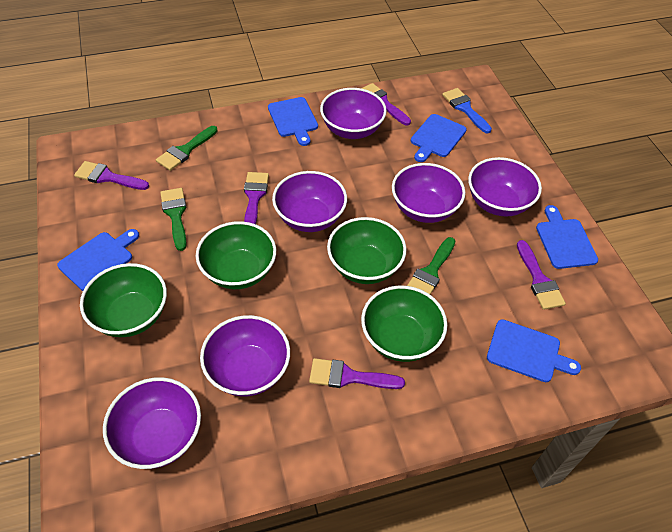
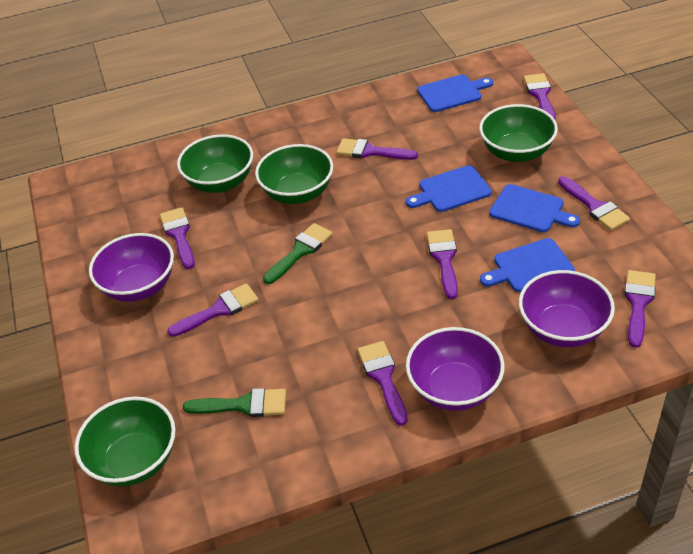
blue brush: 1 -> 0
blue cutting board: 5 -> 4
green brush: 3 -> 2
purple bowl: 6 -> 3
purple brush: 5 -> 8

